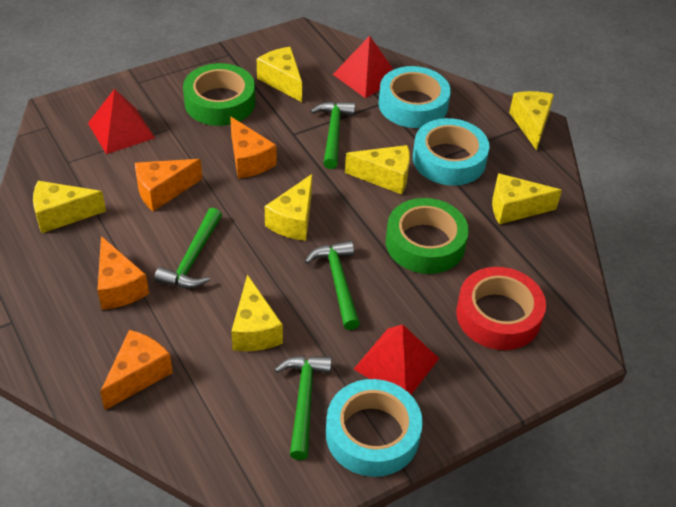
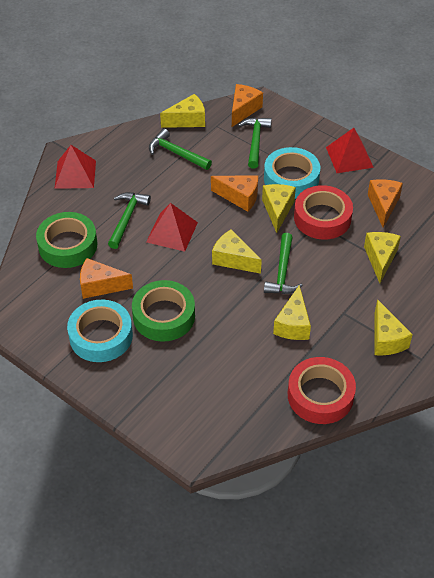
red tape: 1 -> 2
turquoise tape: 3 -> 2
yellow cheese: 7 -> 6

